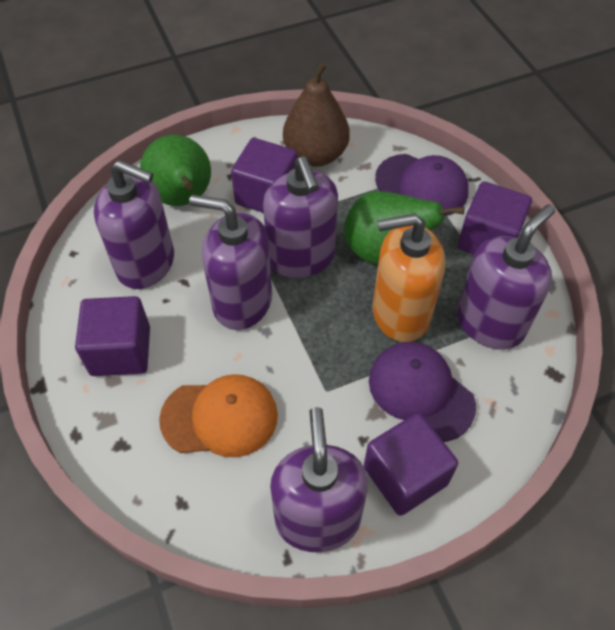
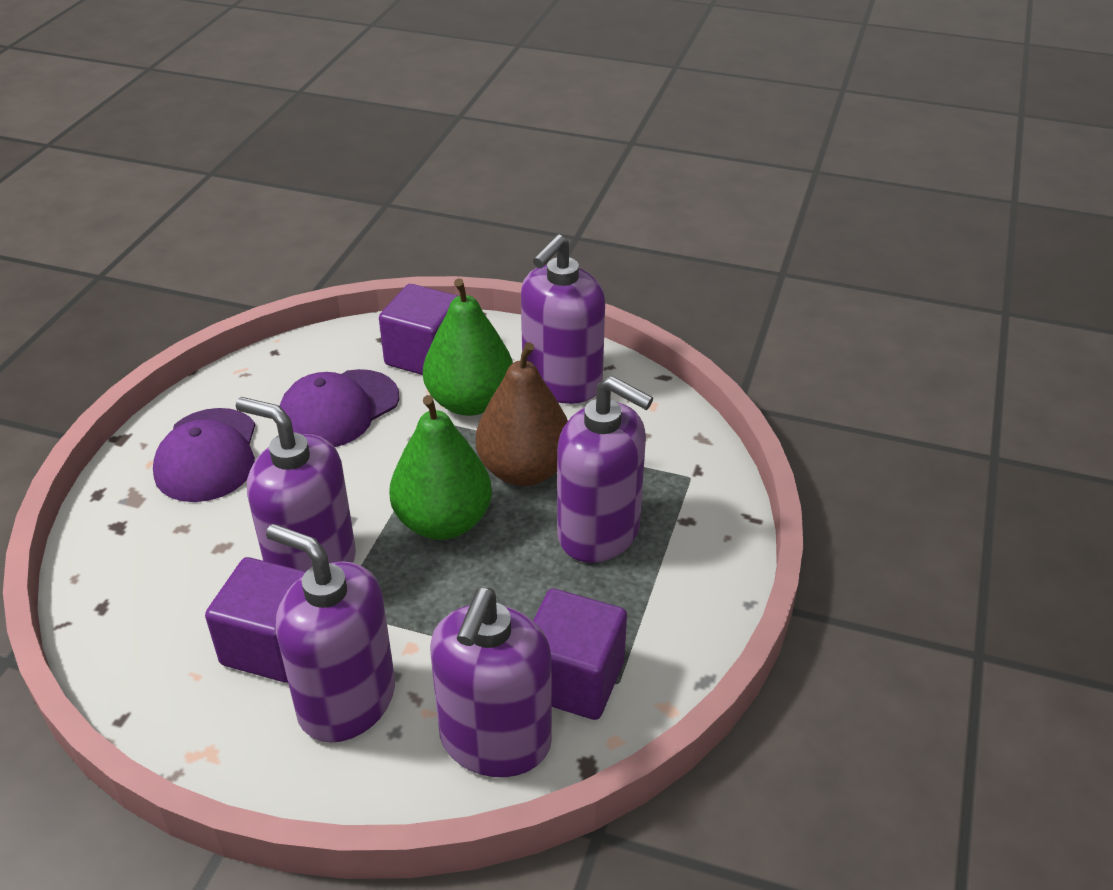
orange cap: 1 -> 0
orange soap dispenser: 1 -> 0
purple cube: 4 -> 3

